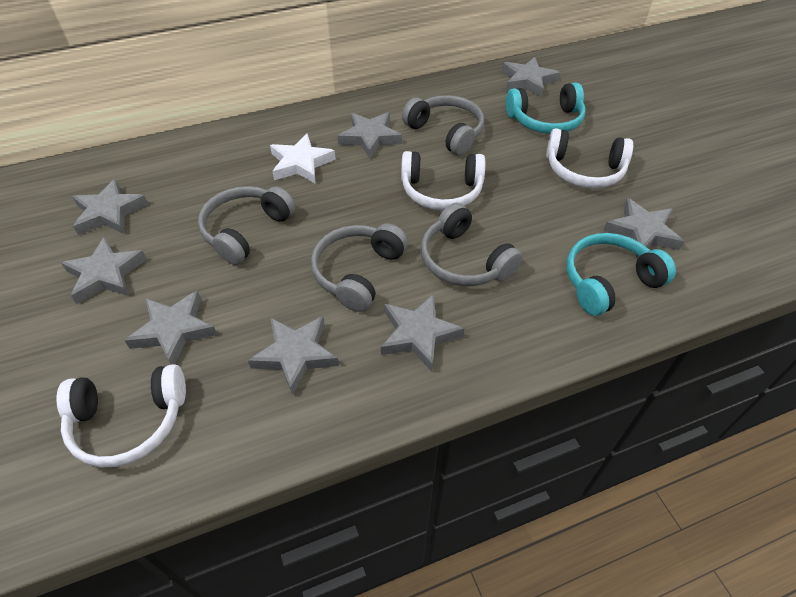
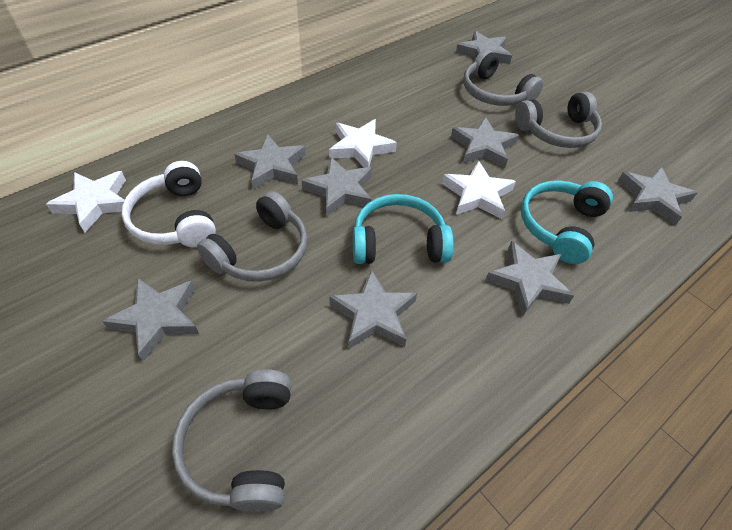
white headphones: 3 -> 1
white star: 1 -> 3

